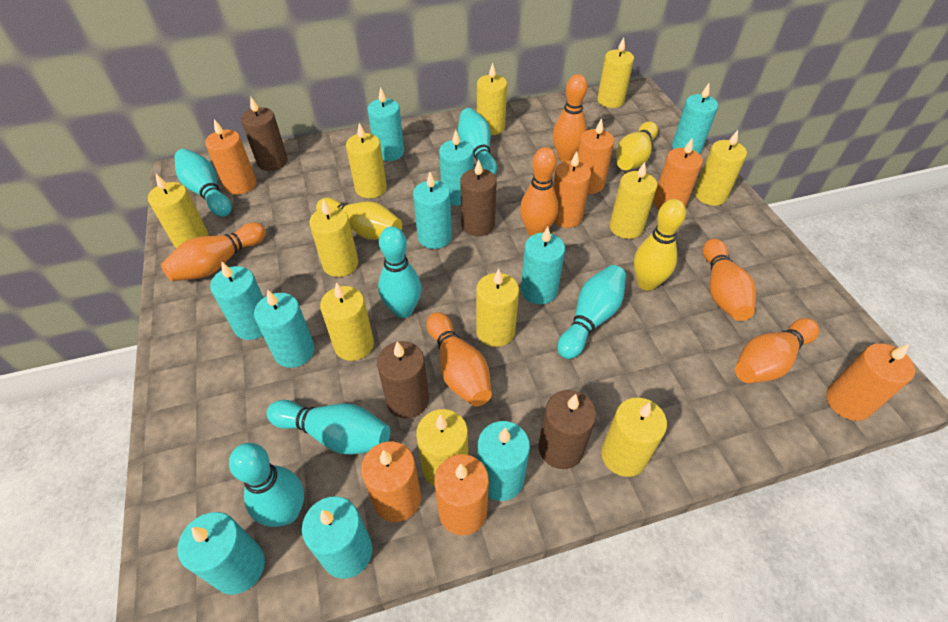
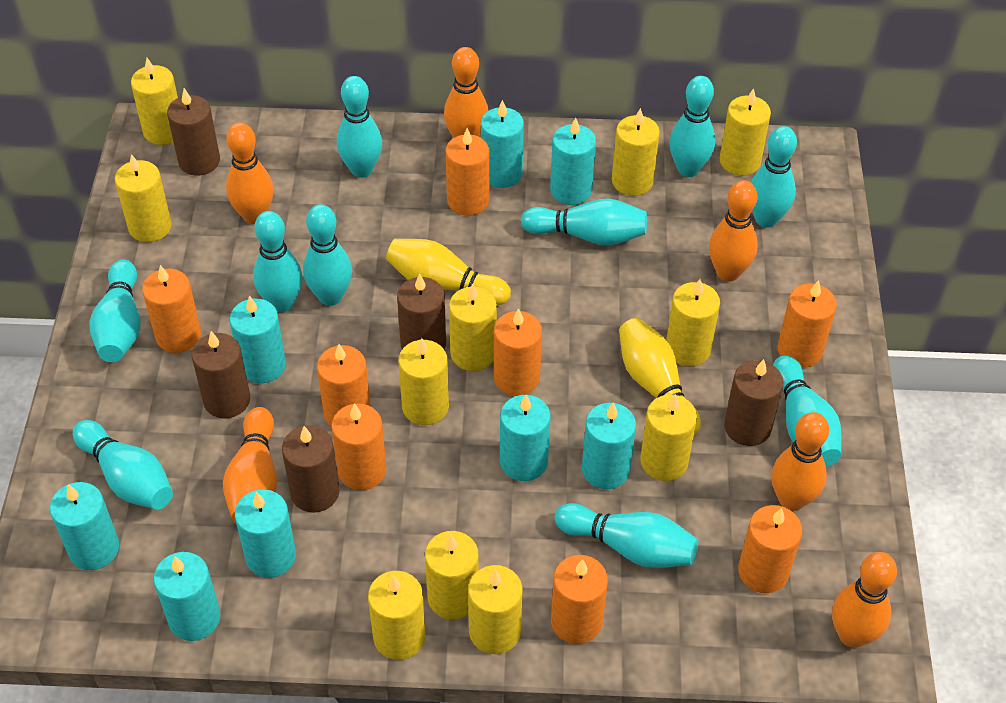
brown candle: 4 -> 5
orange candle: 7 -> 8
turquoise bowling pin: 6 -> 10
turquoise candle: 10 -> 8
yellow bowling pin: 3 -> 2

